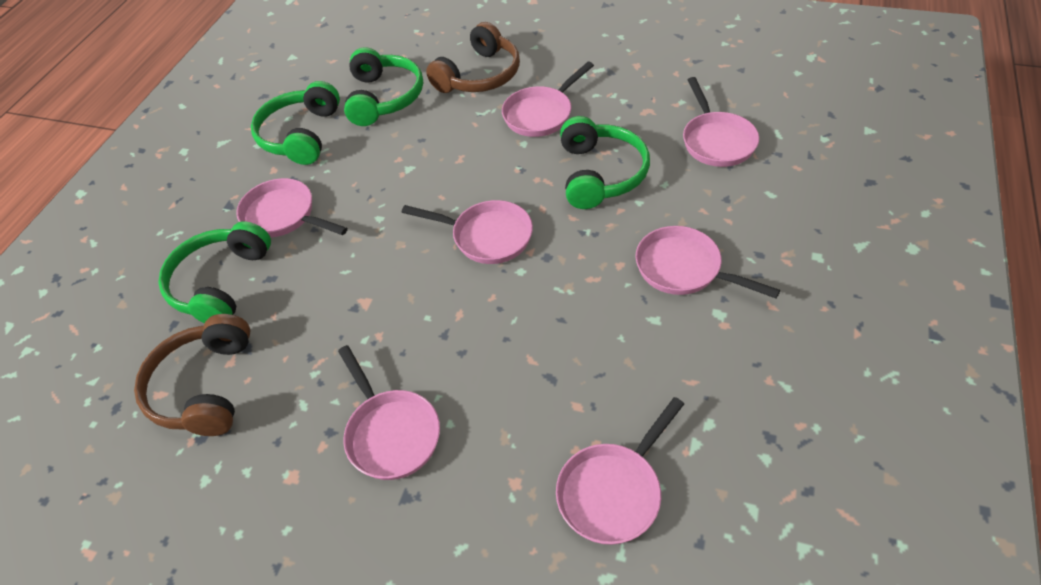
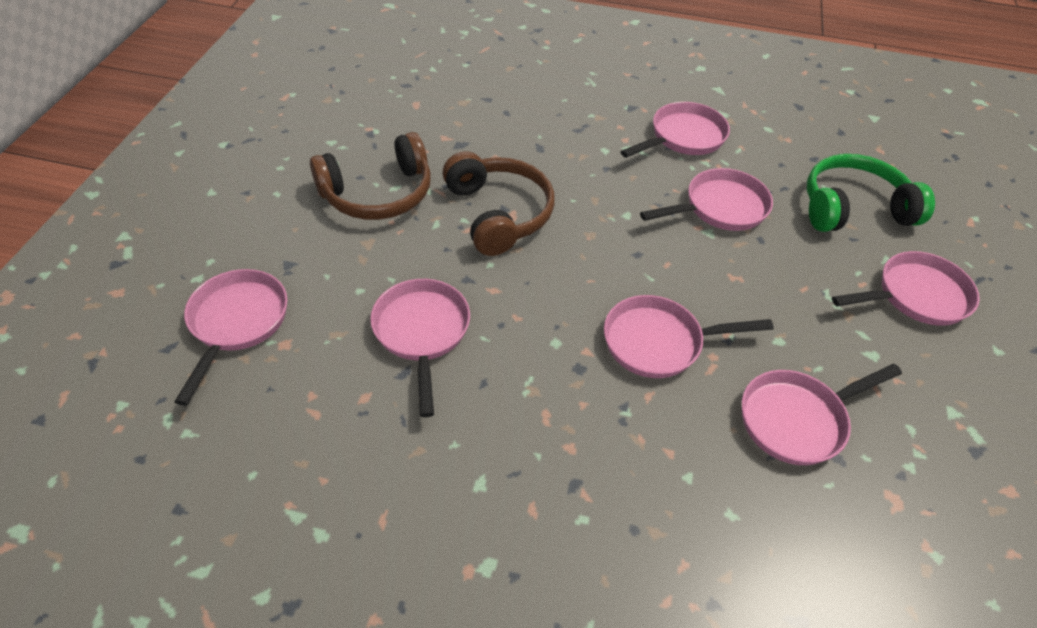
green headphones: 4 -> 1

